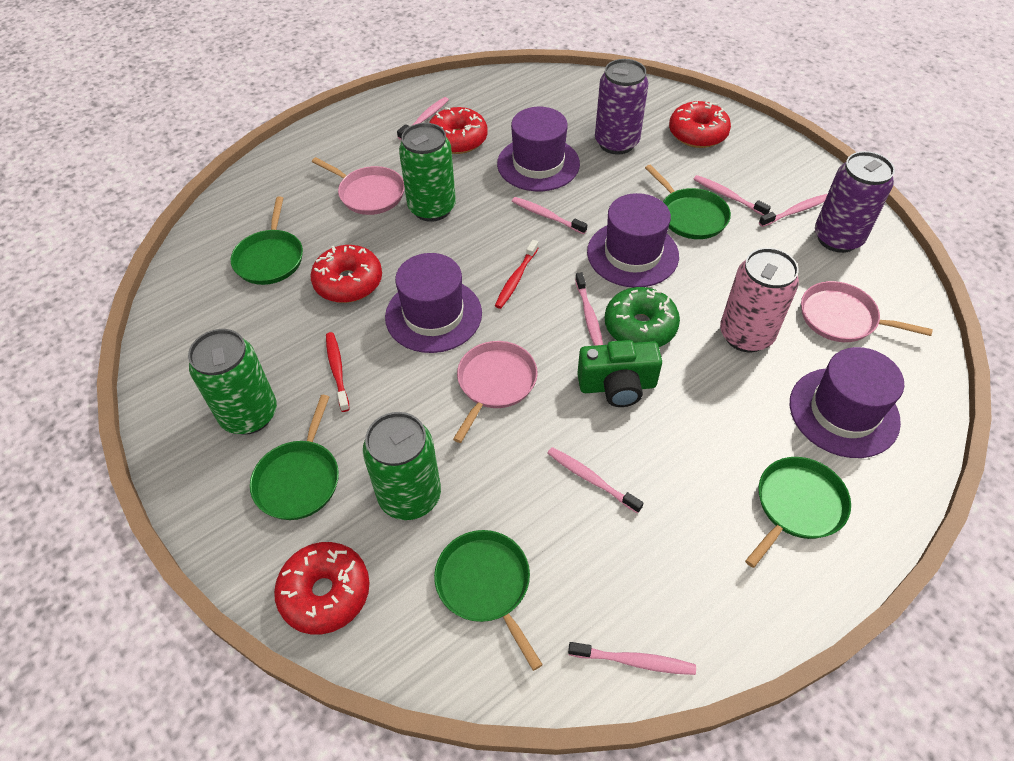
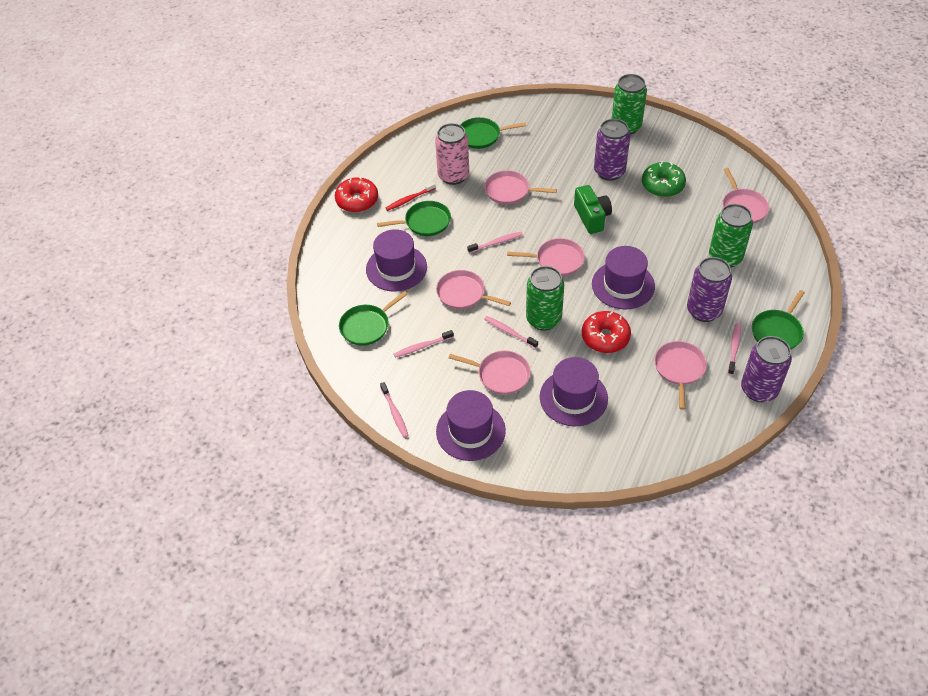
green pan: 5 -> 4
pink pan: 3 -> 6
pink toothbrush: 7 -> 5
purple can: 2 -> 3
red donut: 4 -> 2
red toothbrush: 2 -> 1

